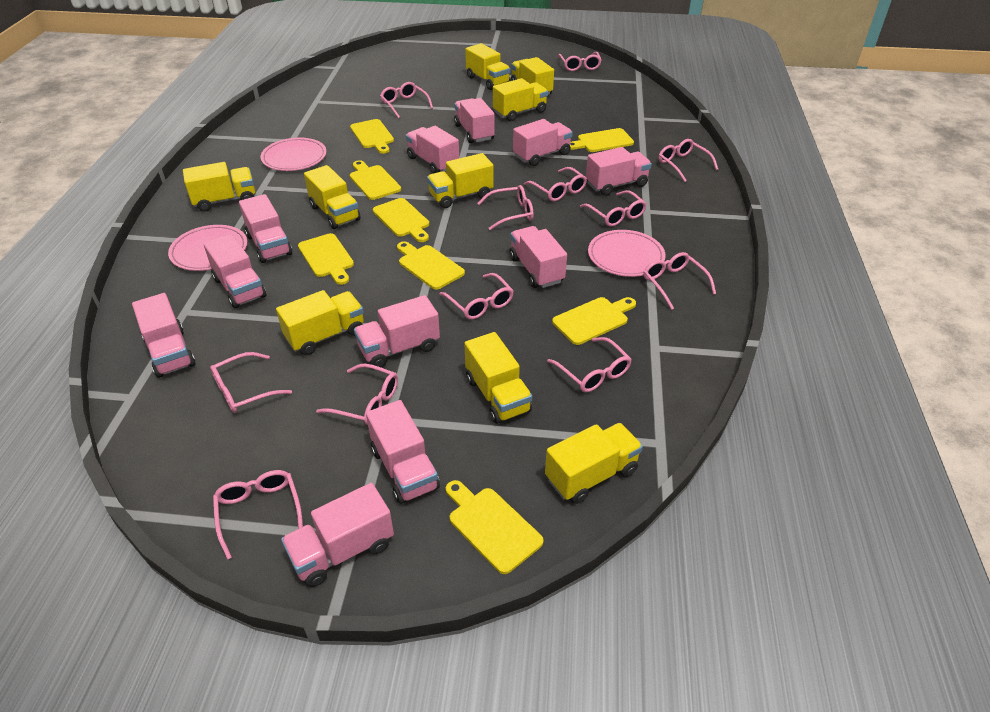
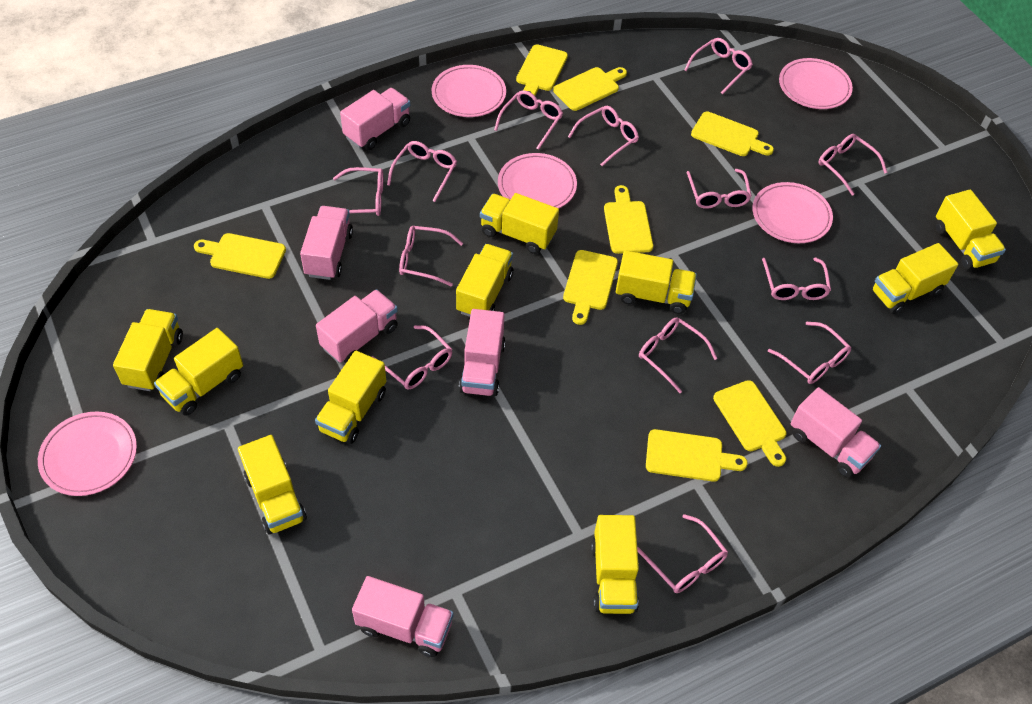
pink glasses: 12 -> 13
pink plate: 3 -> 5
pink truck: 11 -> 6
yellow truck: 9 -> 10

